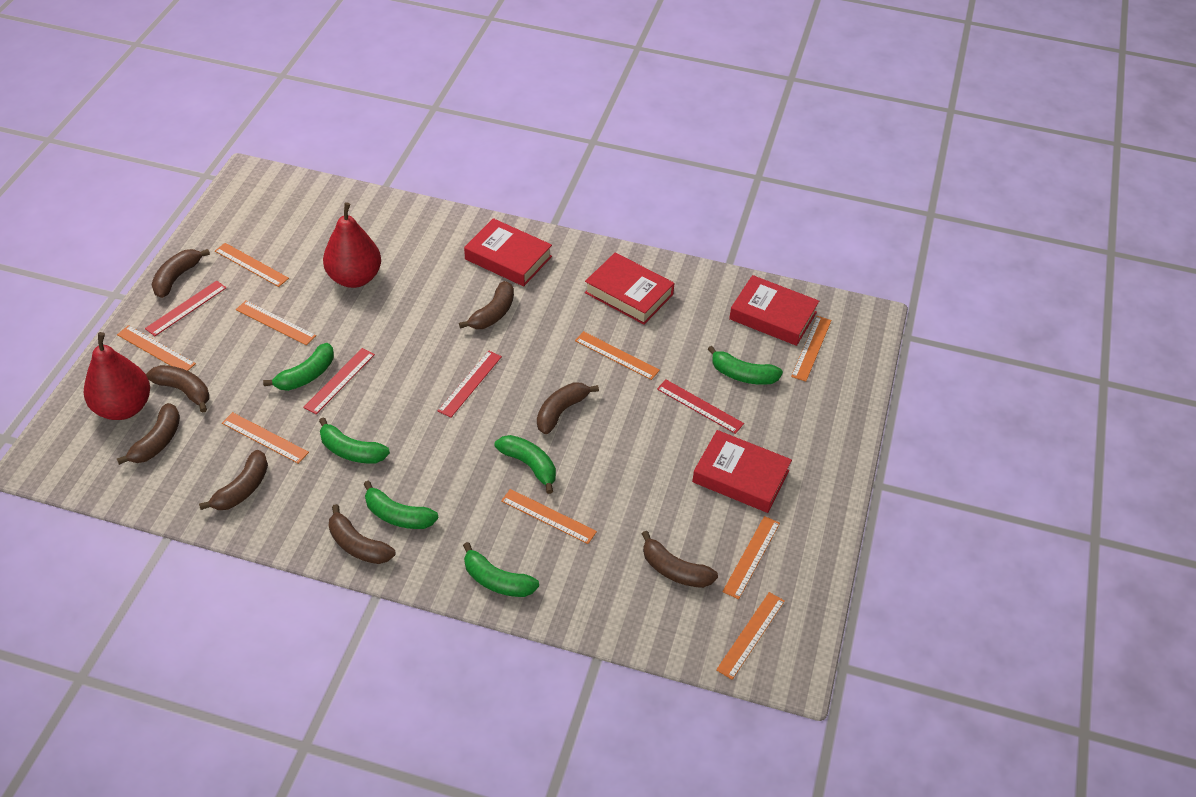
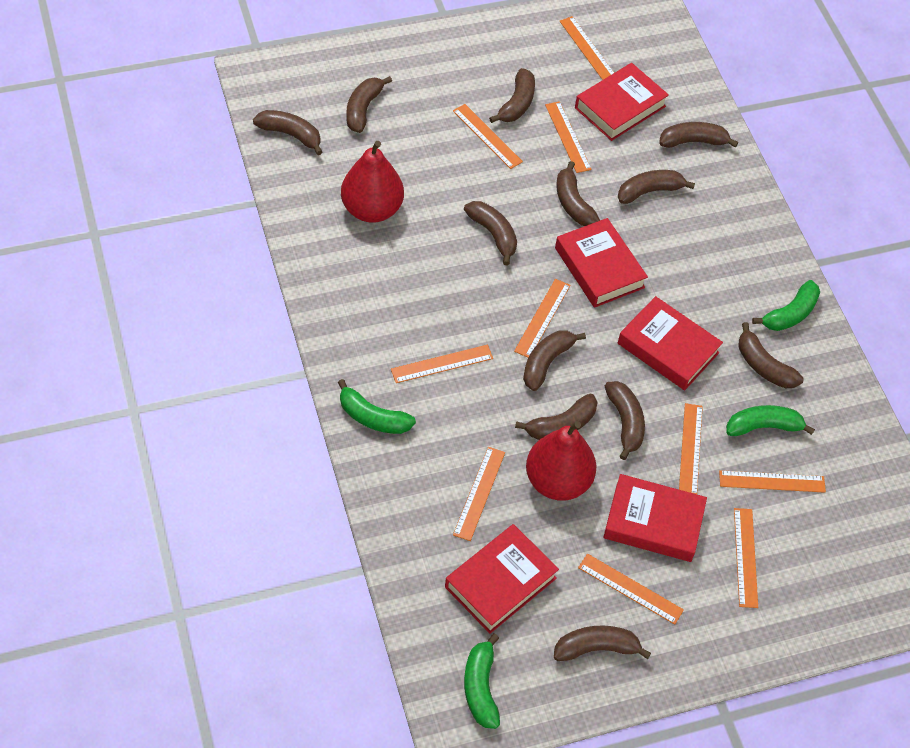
brown banana: 8 -> 12
green banana: 6 -> 4
orange ruler: 9 -> 10
red book: 4 -> 5
red ruler: 4 -> 0

